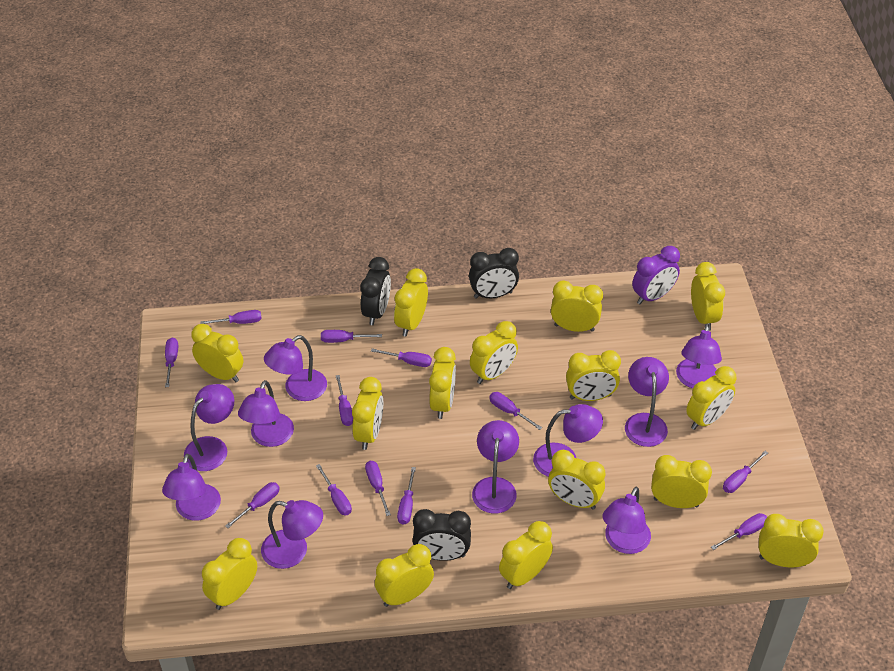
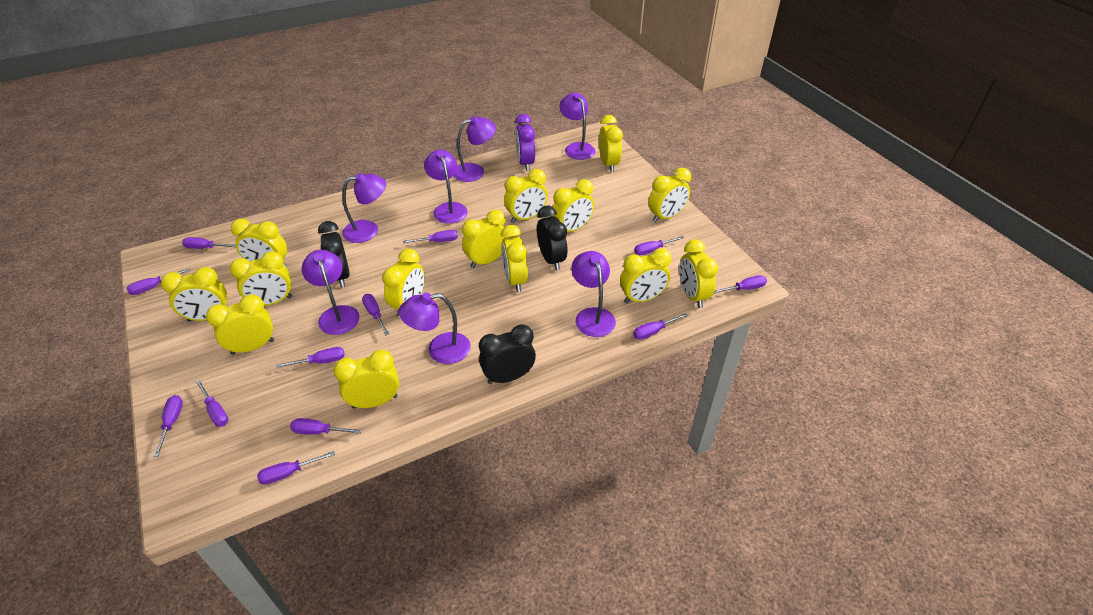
purple lamp: 10 -> 7
yellow clock: 15 -> 14

